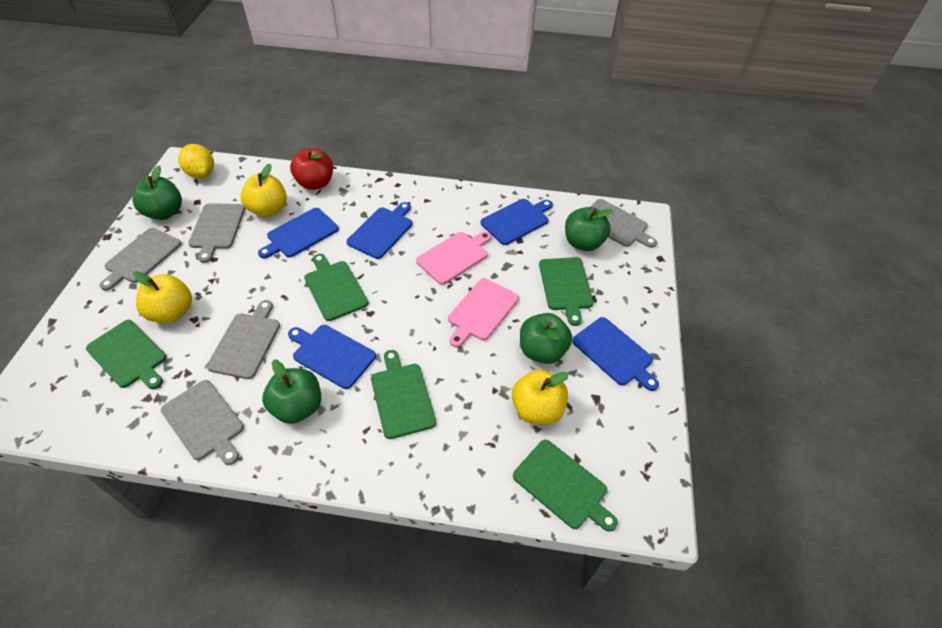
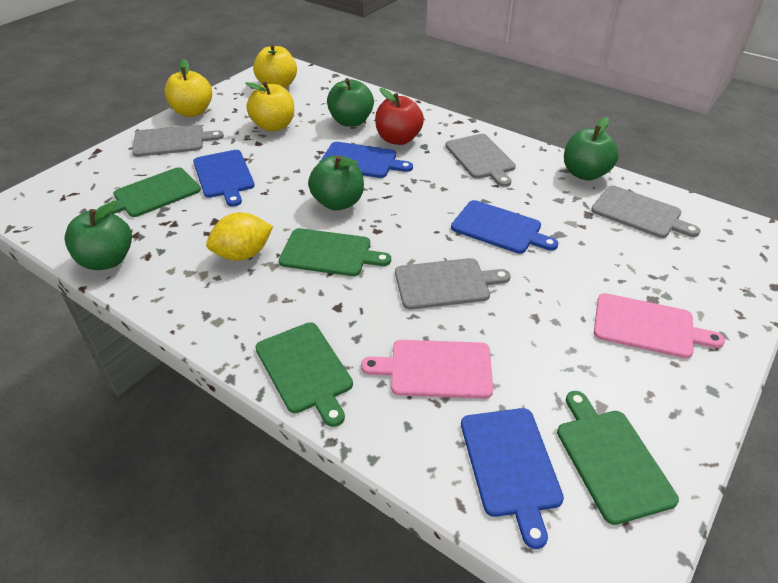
blue cutting board: 5 -> 4
green cutting board: 5 -> 4
grey cutting board: 5 -> 4

